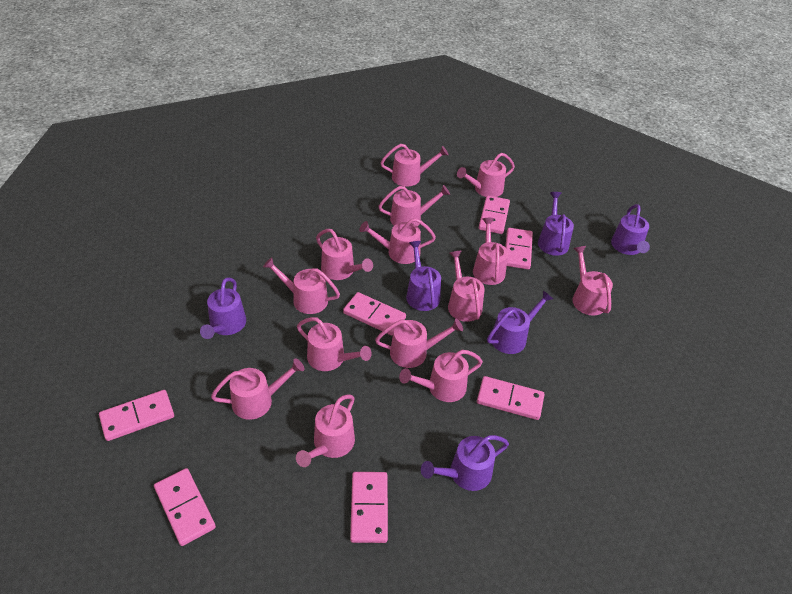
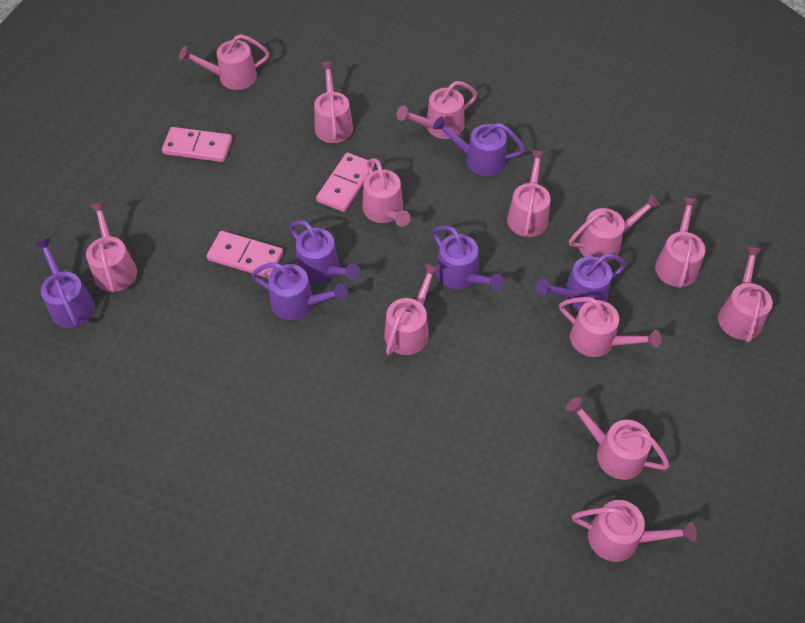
pink domino: 7 -> 3
pink watering can: 14 -> 13

